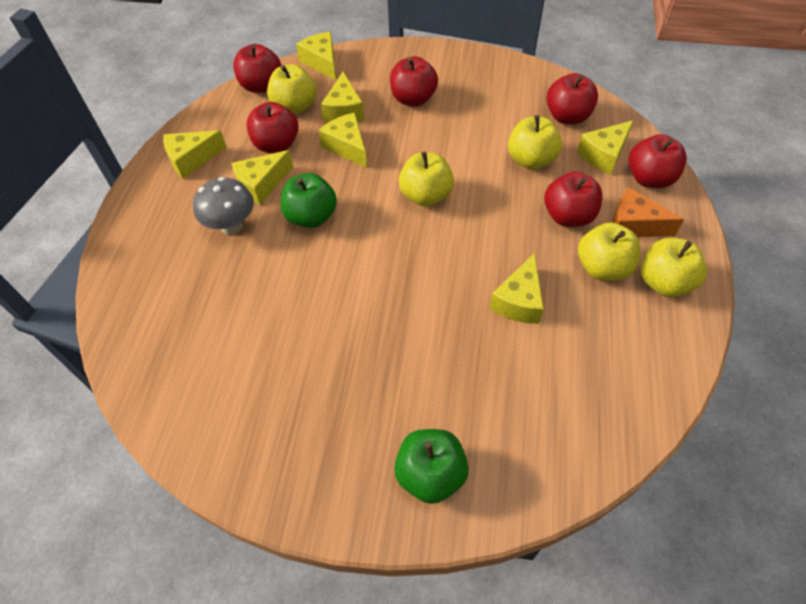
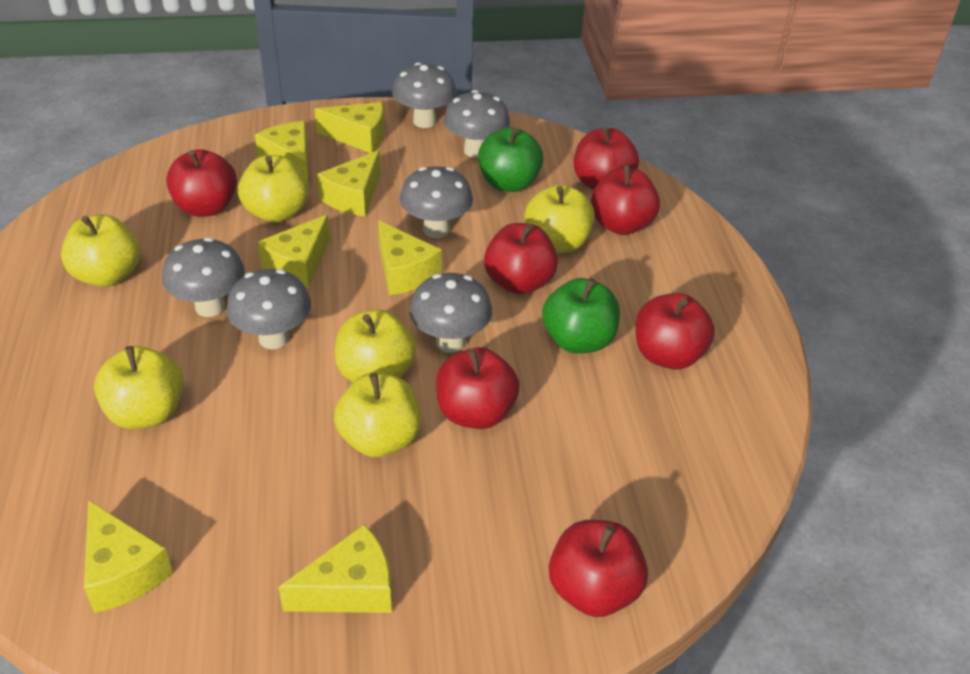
grey mushroom: 1 -> 6
orange cheese: 1 -> 0
red apple: 6 -> 7
yellow apple: 5 -> 6

